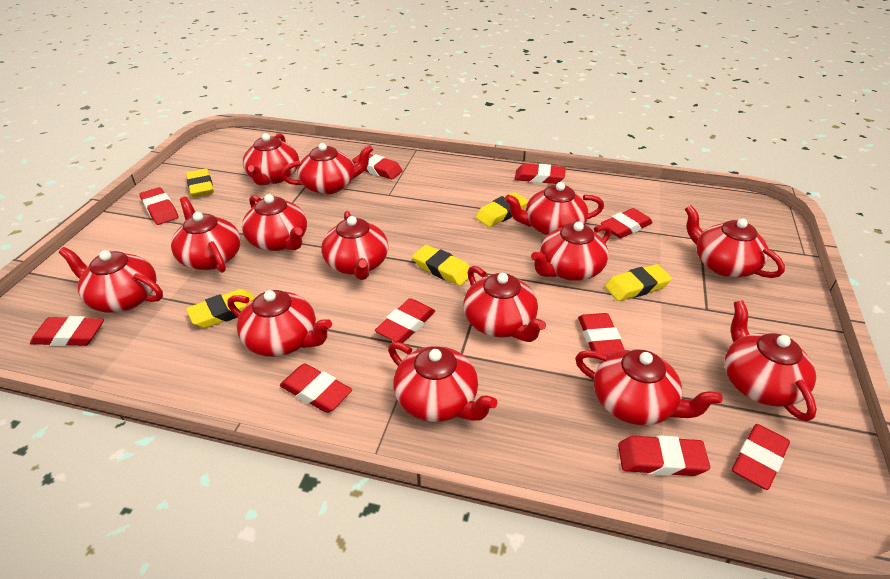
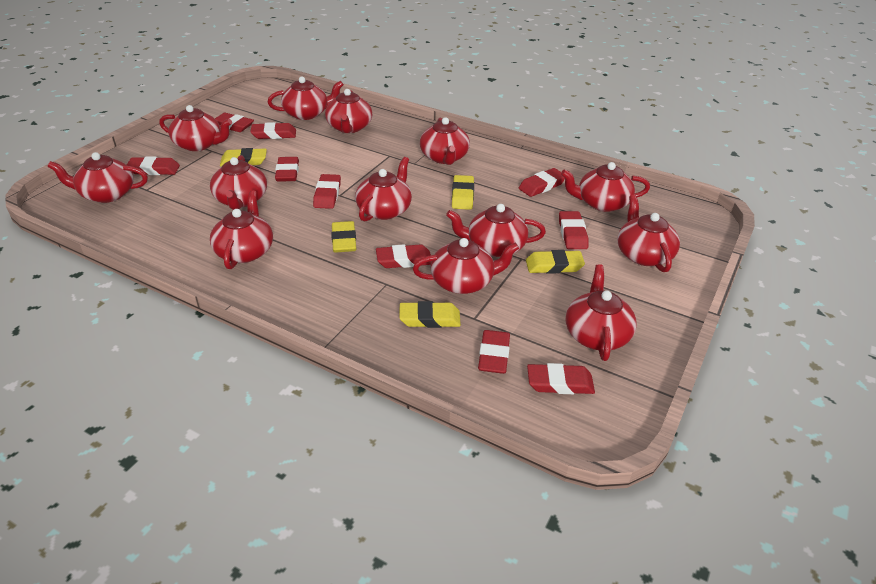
red teapot: 14 -> 13

